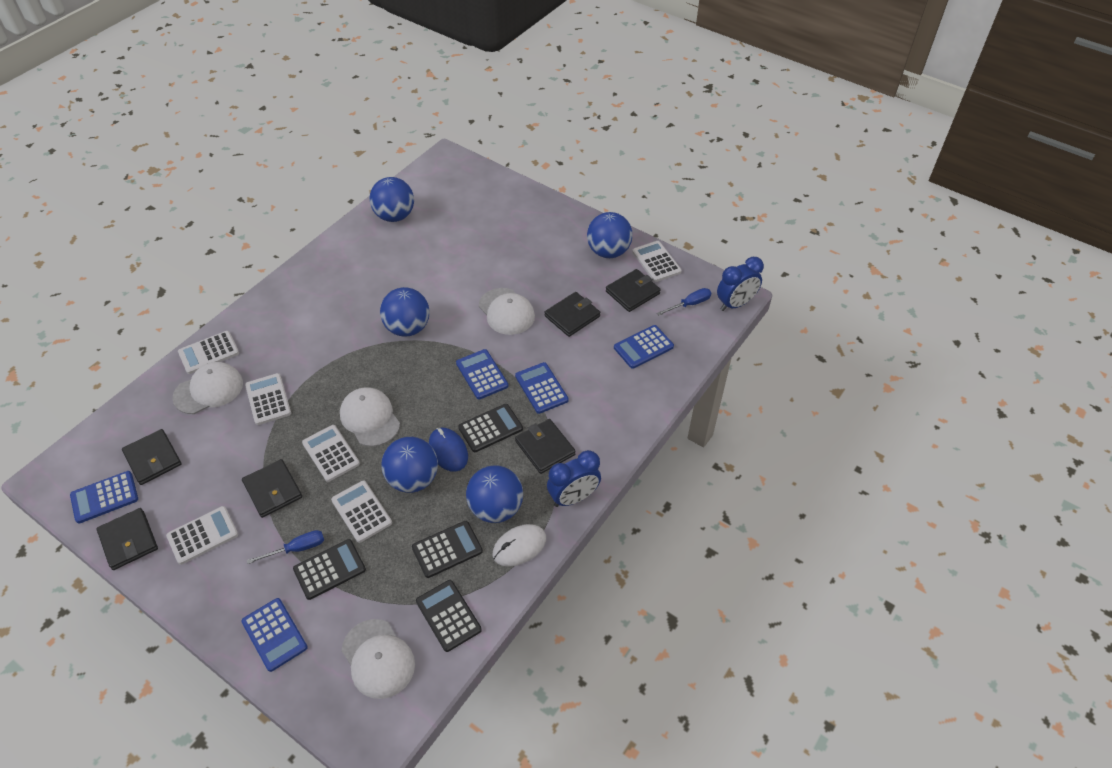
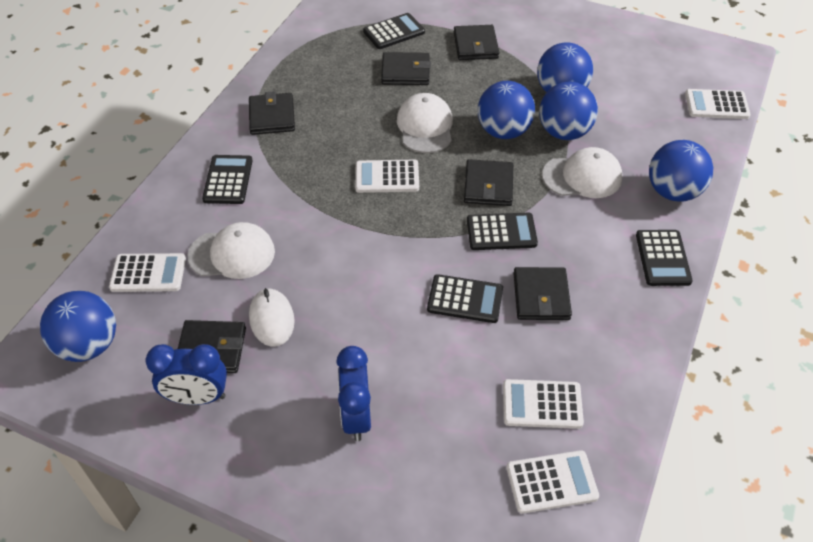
black calculator: 4 -> 5
blue calculator: 5 -> 0
blue mouse: 1 -> 0
blue screwdriver: 2 -> 0
white calculator: 6 -> 5
white cap: 4 -> 3

